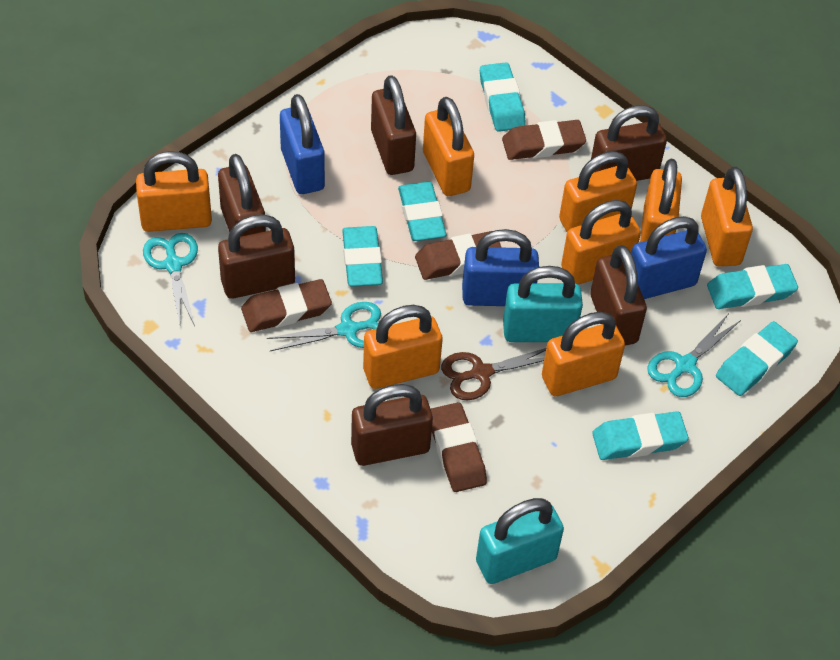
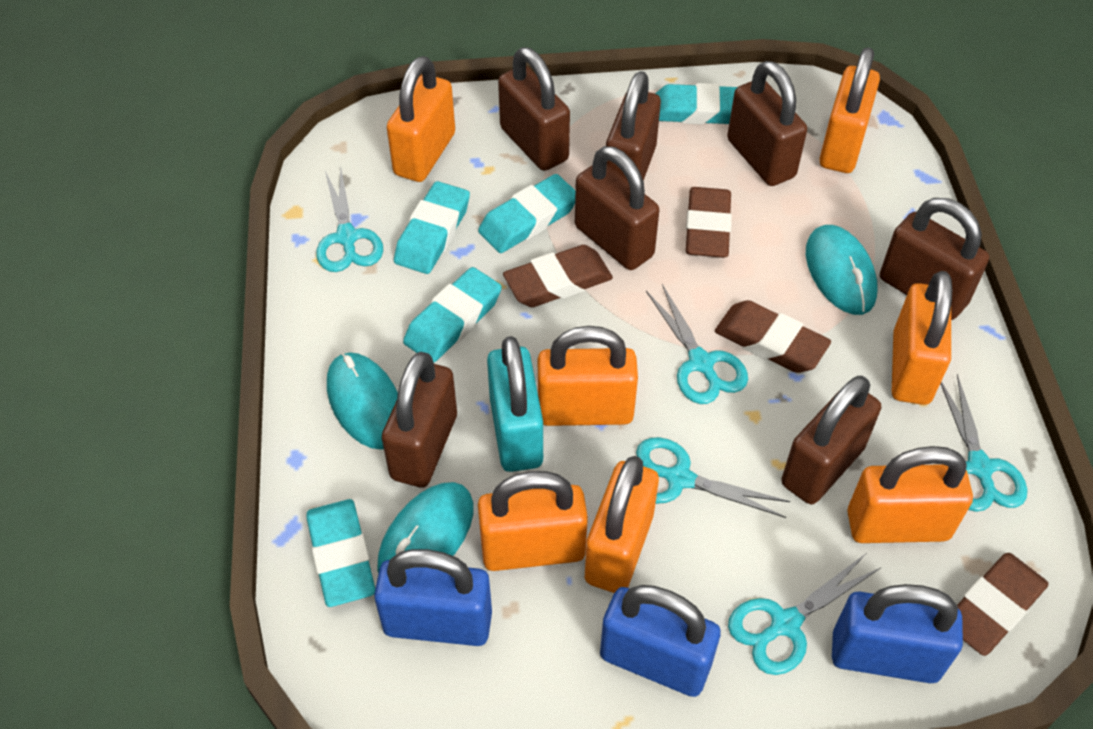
brown padlock: 6 -> 7
brown scissors: 1 -> 0
orange padlock: 8 -> 7
turquoise eraser: 6 -> 5
turquoise mouse: 0 -> 3
turquoise padlock: 2 -> 1
turquoise scissors: 3 -> 5

